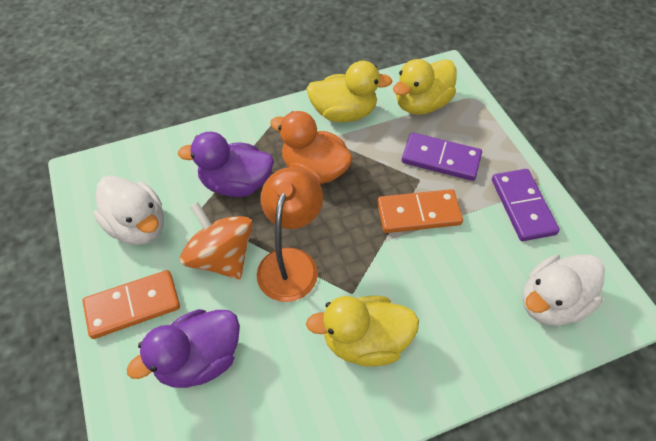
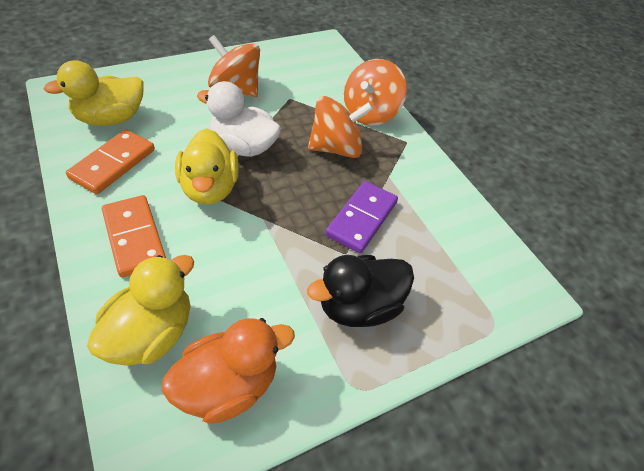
black duck: 0 -> 1
orange lamp: 1 -> 0
orange spinning top: 1 -> 3
purple domino: 2 -> 1
purple duck: 2 -> 0
white duck: 2 -> 1

